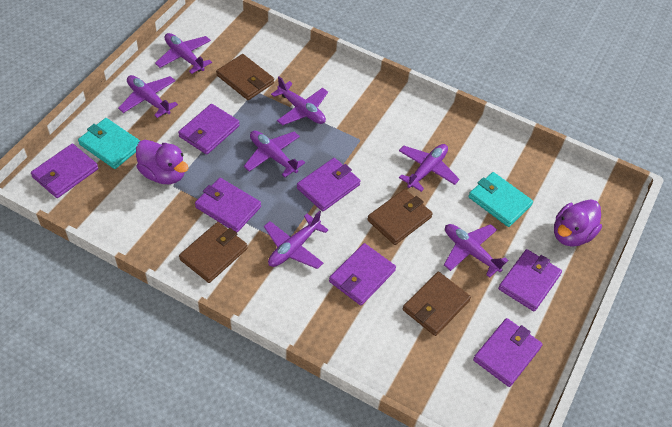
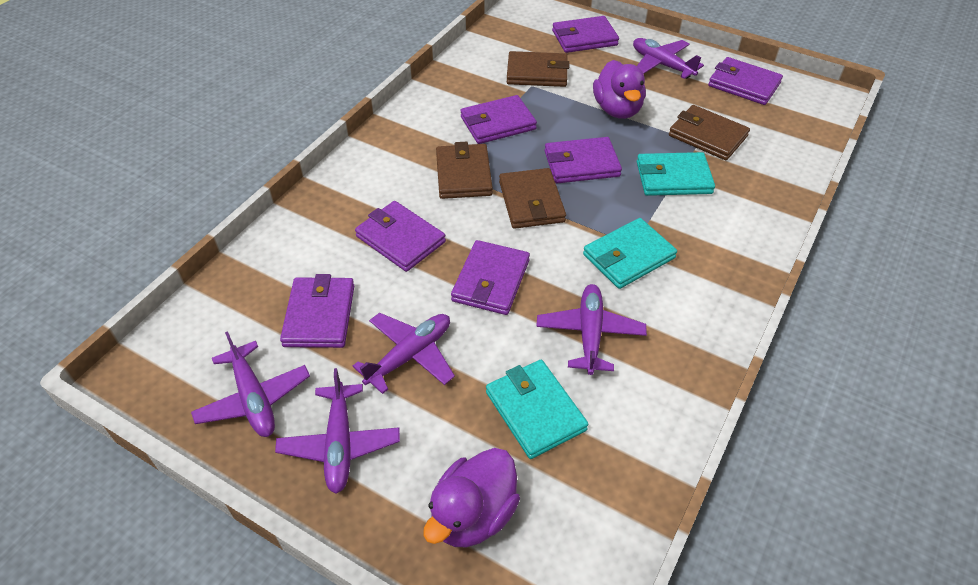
purple plane: 7 -> 5
turquoise wallet: 2 -> 3

